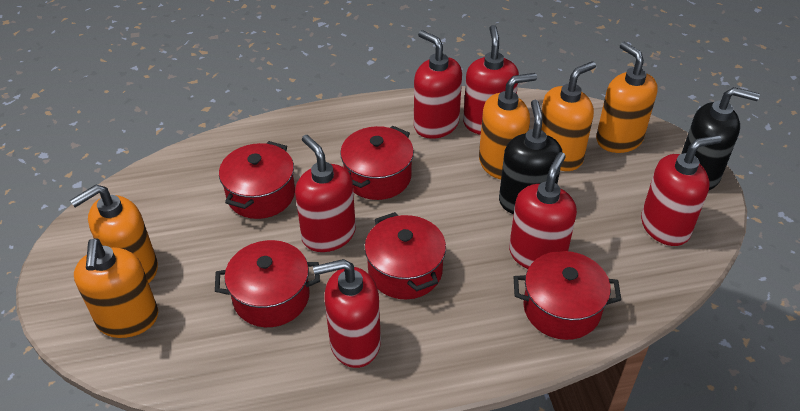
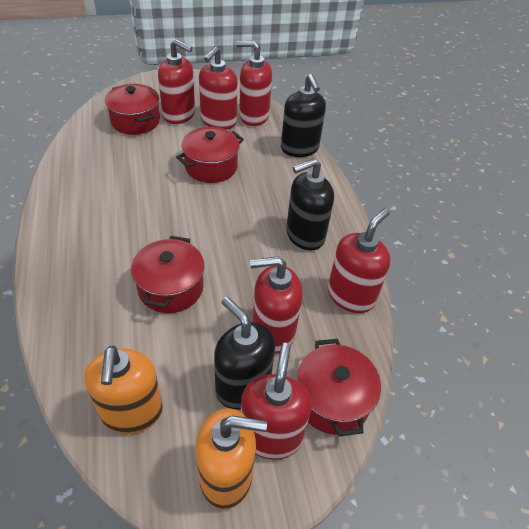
black soap dispenser: 2 -> 3
orange soap dispenser: 5 -> 2
red pot: 5 -> 4

